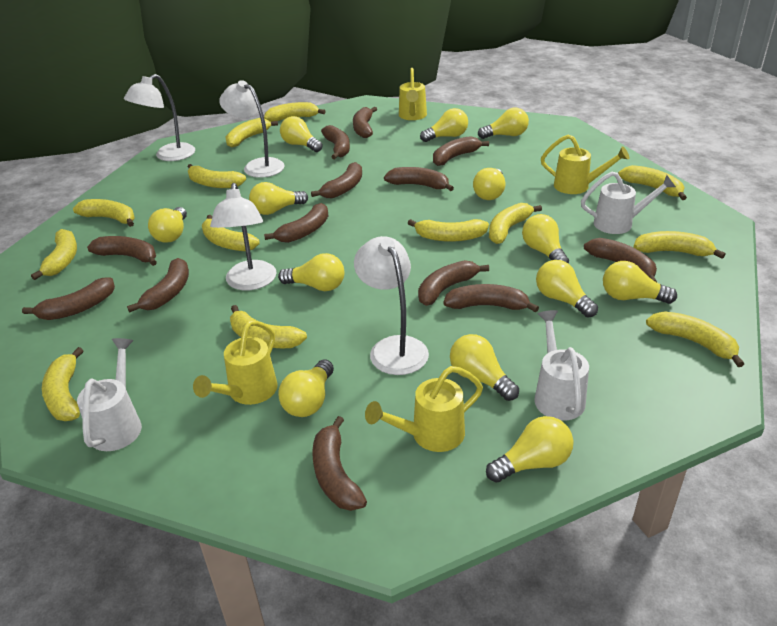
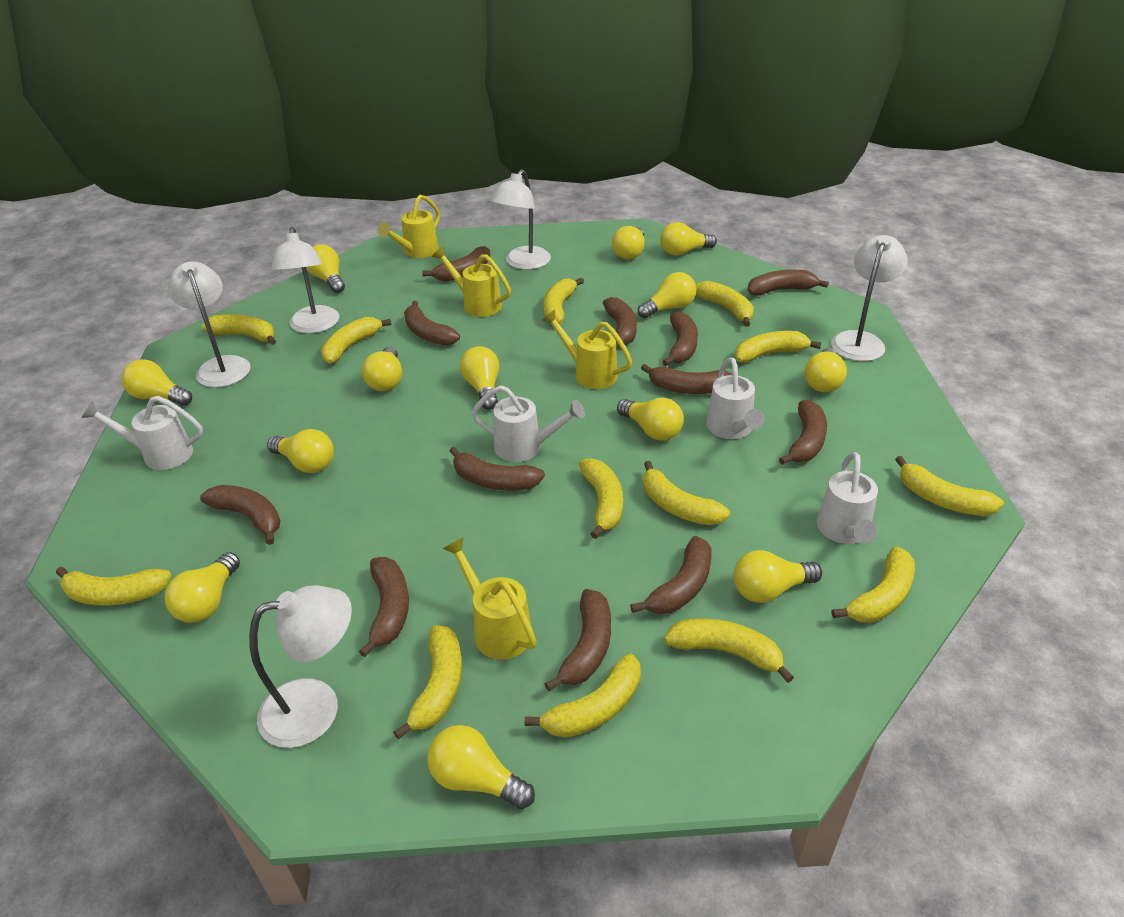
brown banana: 13 -> 12
white lamp: 4 -> 5
white watering can: 3 -> 4

